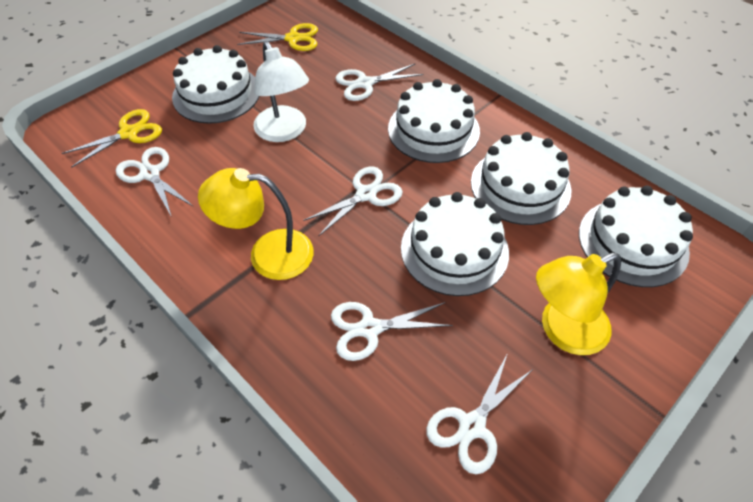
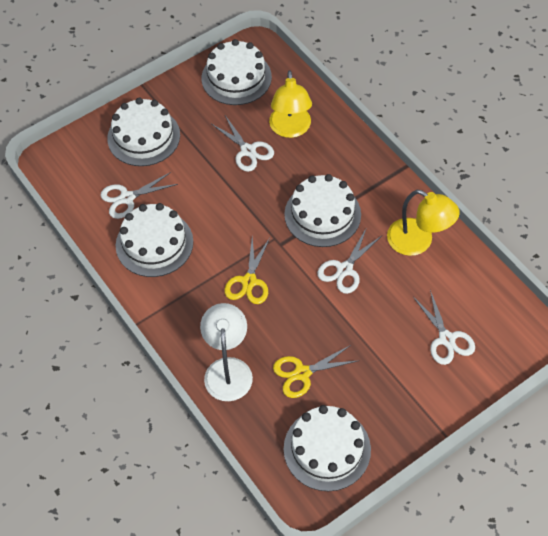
white scissors: 5 -> 4

